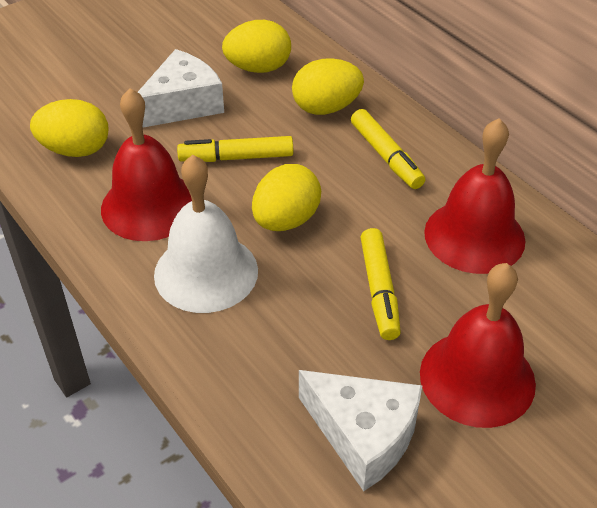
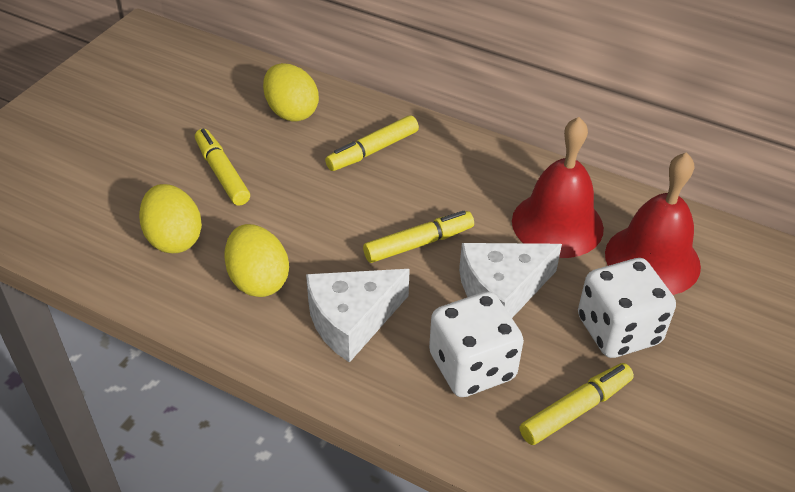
red bell: 3 -> 2
white bell: 1 -> 0
white dice: 0 -> 2
yellow egg: 4 -> 3
yellow marker: 3 -> 4

